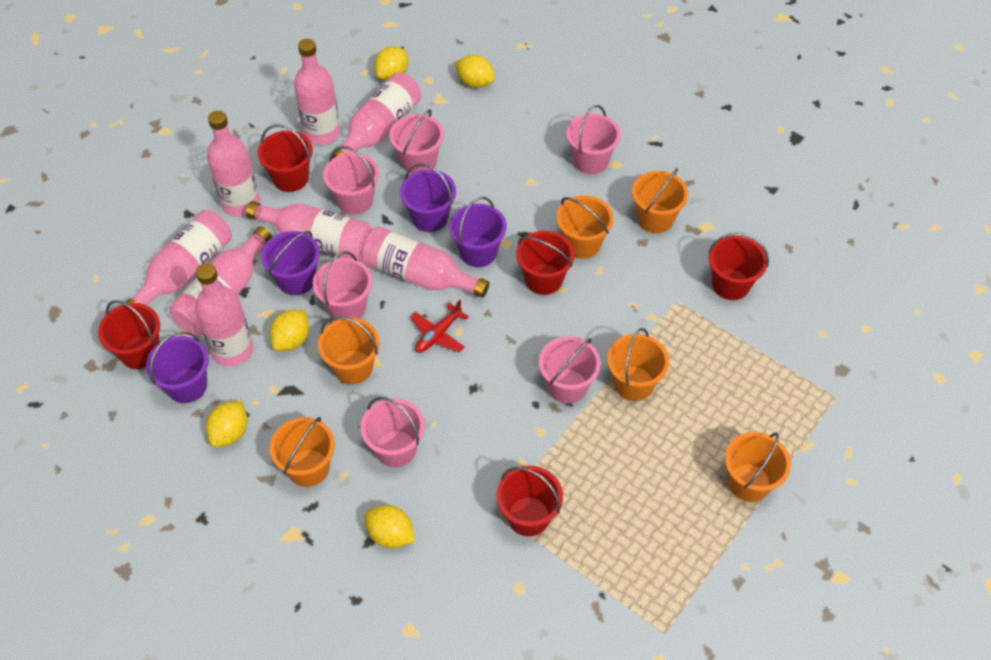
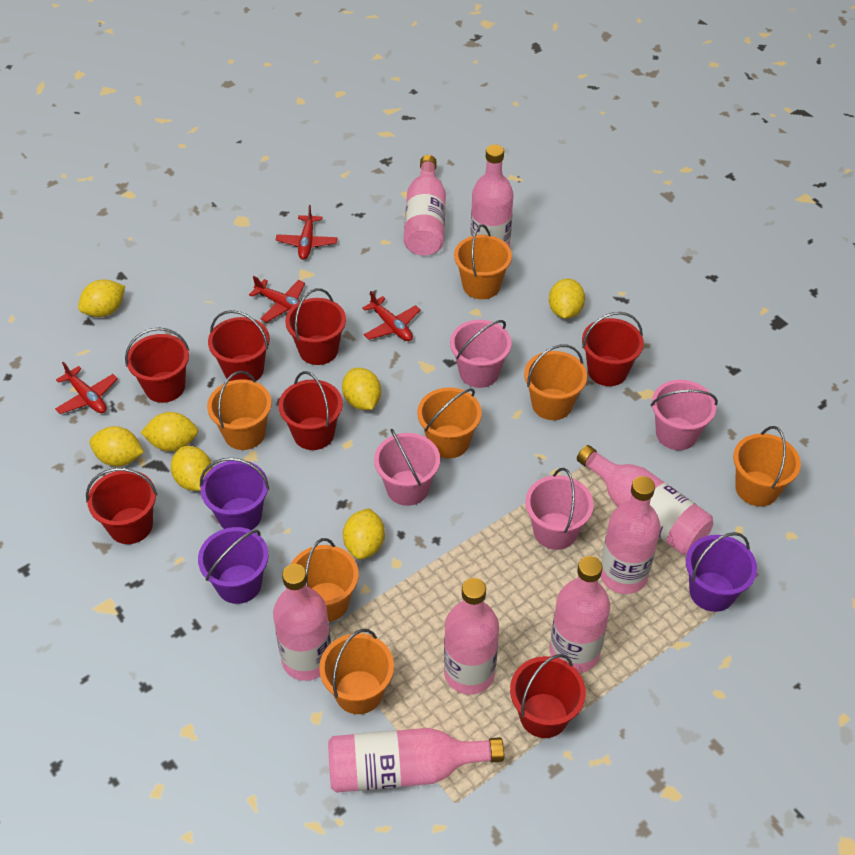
orange bucket: 6 -> 7
pink bucket: 6 -> 4
purple bucket: 4 -> 3
red bucket: 5 -> 7
red plane: 1 -> 4
yellow lemon: 5 -> 7

